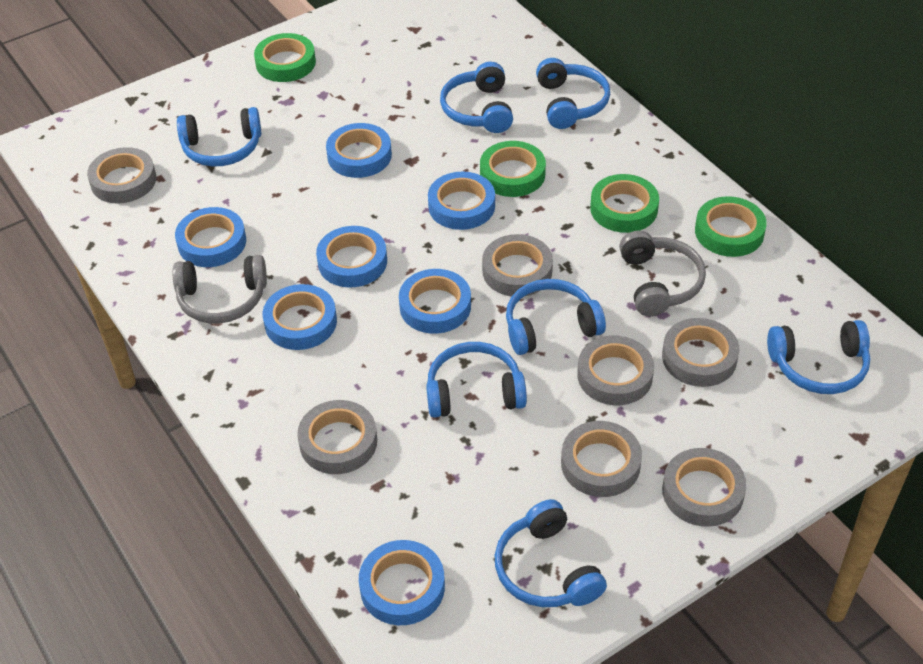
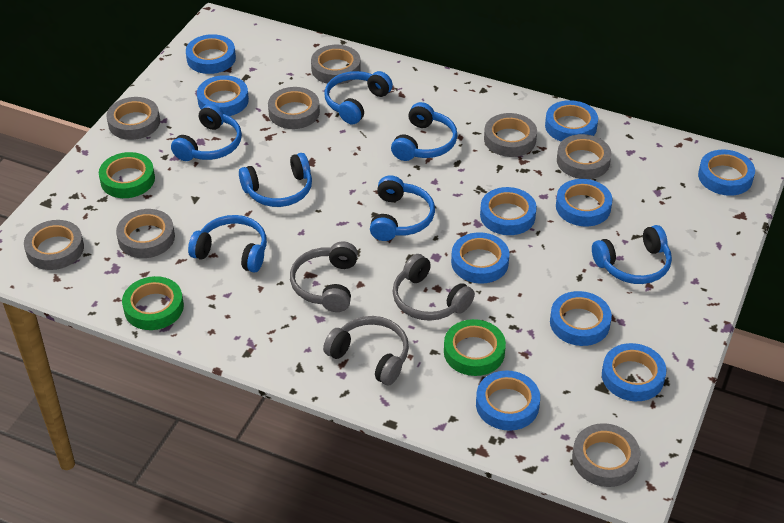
blue tape: 7 -> 10
green tape: 4 -> 3
grey headphones: 2 -> 3
grey tape: 7 -> 8

